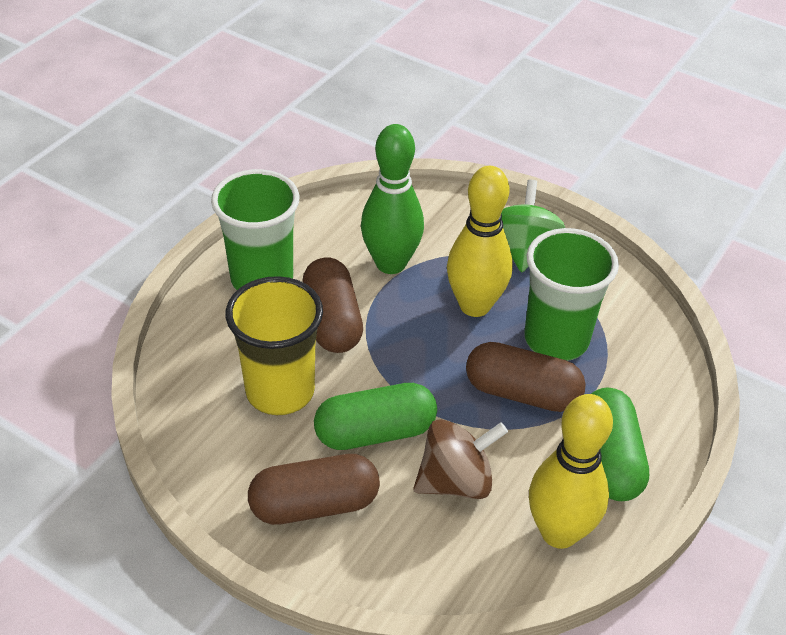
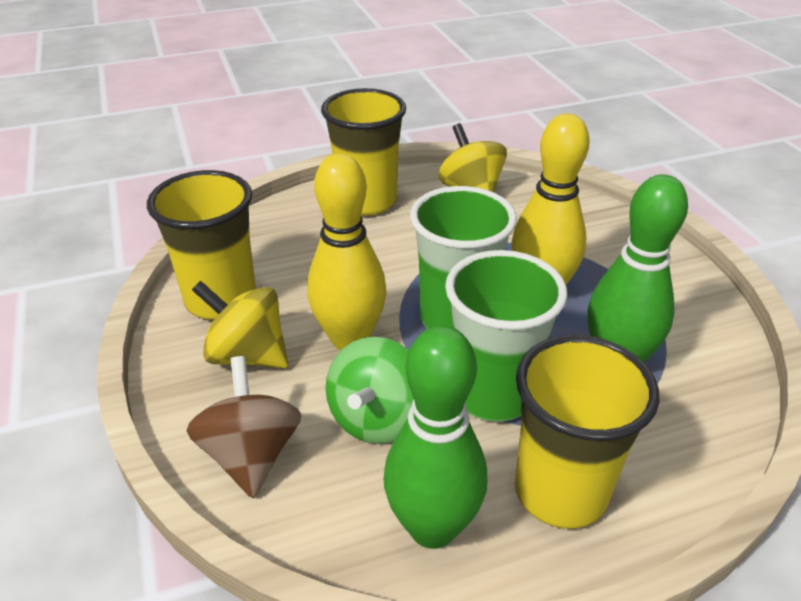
brown capsule: 3 -> 0
green bowling pin: 1 -> 2
green capsule: 2 -> 0
yellow cup: 1 -> 3
yellow spinning top: 0 -> 2

